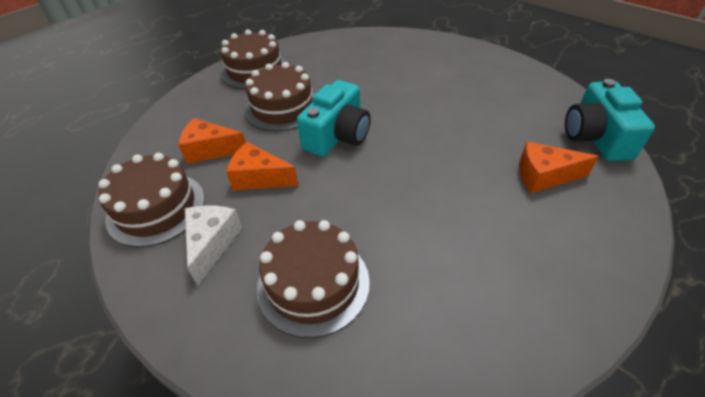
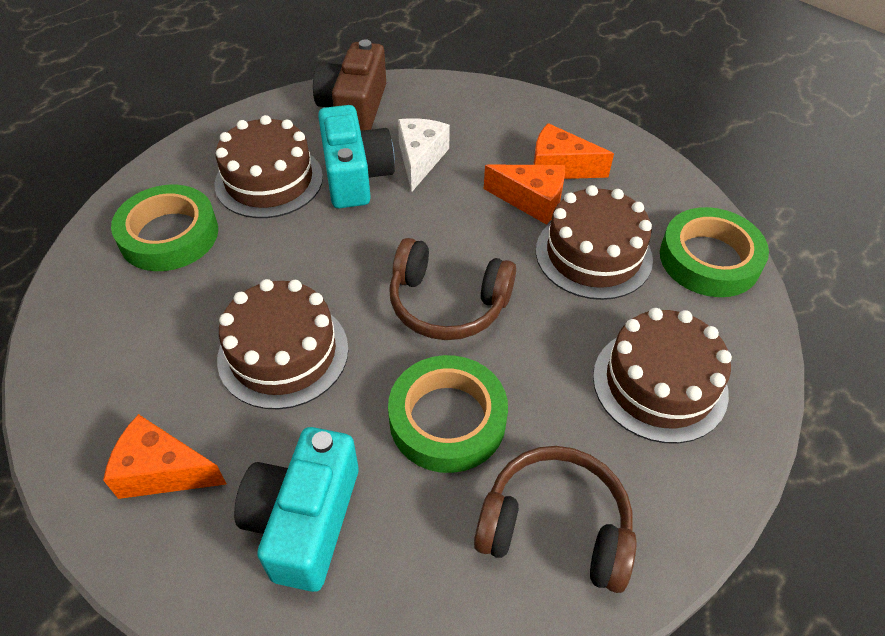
brown camera: 0 -> 1
brown headphones: 0 -> 2
green tape: 0 -> 3

